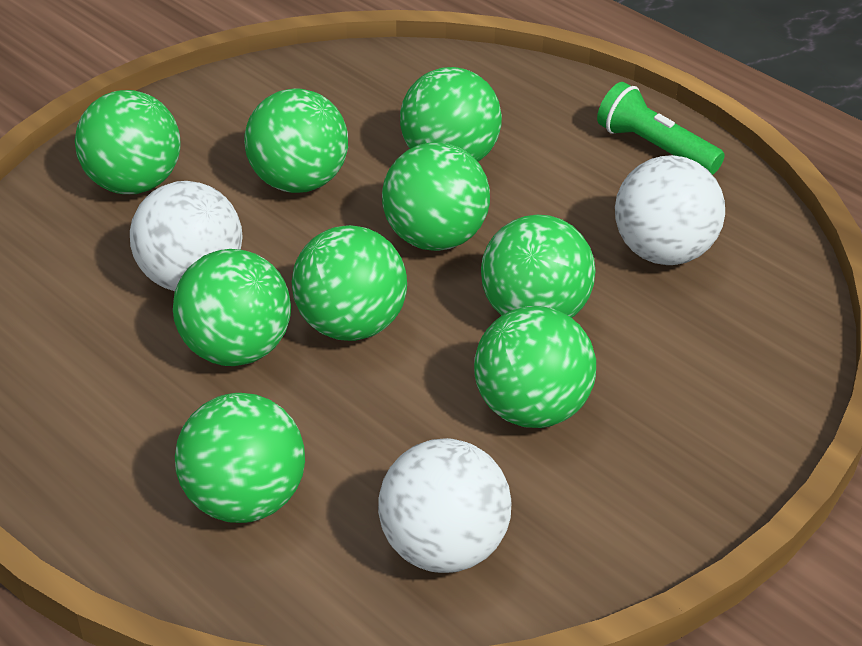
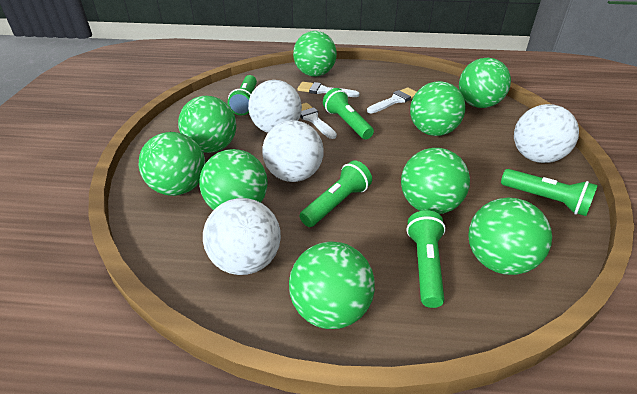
green flashlight: 1 -> 5
white ball: 3 -> 4
white brush: 0 -> 3

